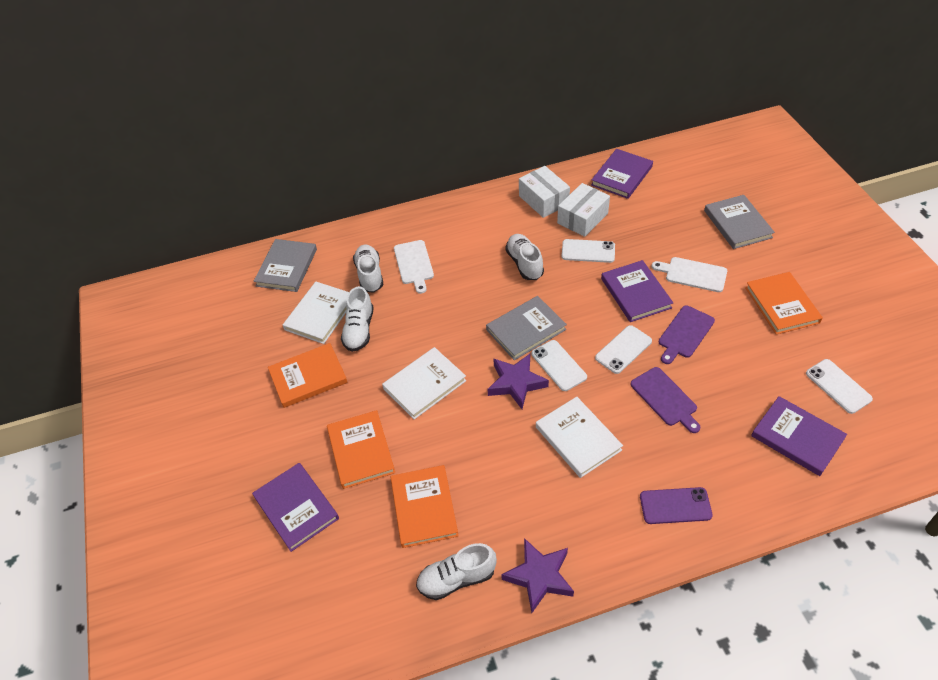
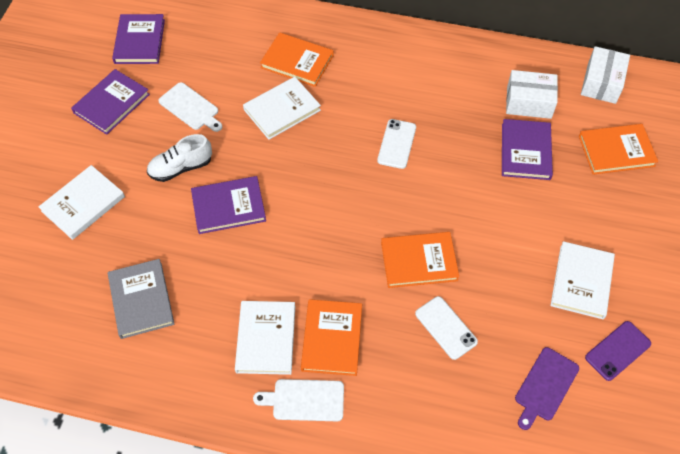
grey book: 3 -> 1
purple cutting board: 2 -> 1
purple star: 2 -> 0
white book: 3 -> 4
white phone: 4 -> 2
white shoe: 4 -> 1

